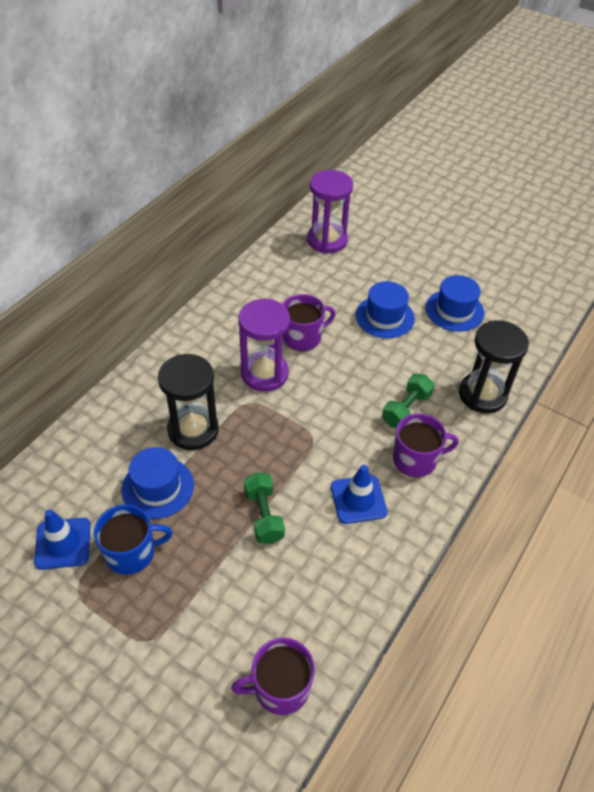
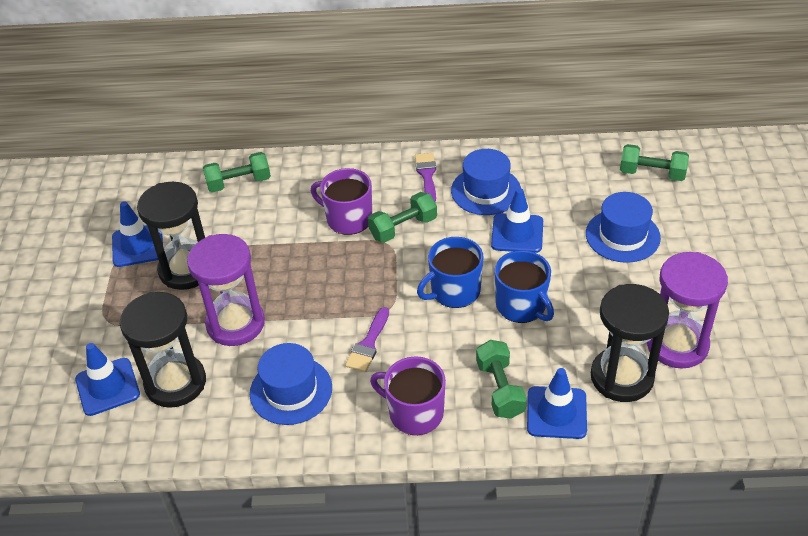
black hourglass: 2 -> 3
blue mug: 1 -> 2
blue traffic cone: 2 -> 4
green dumbbell: 2 -> 4
purple brush: 0 -> 2
purple mug: 3 -> 2

